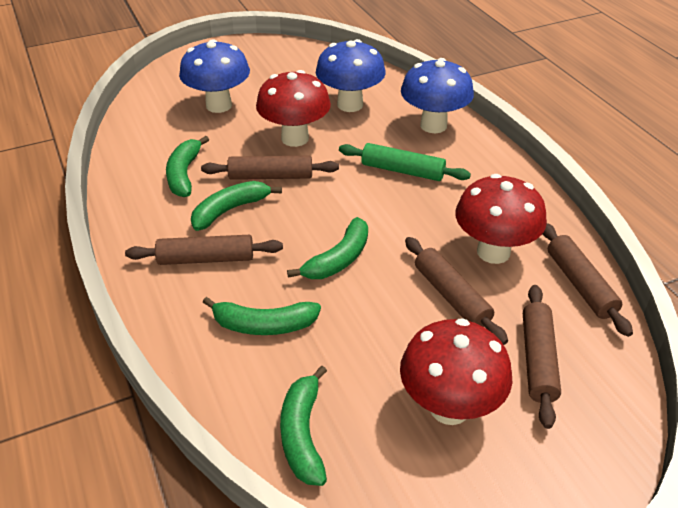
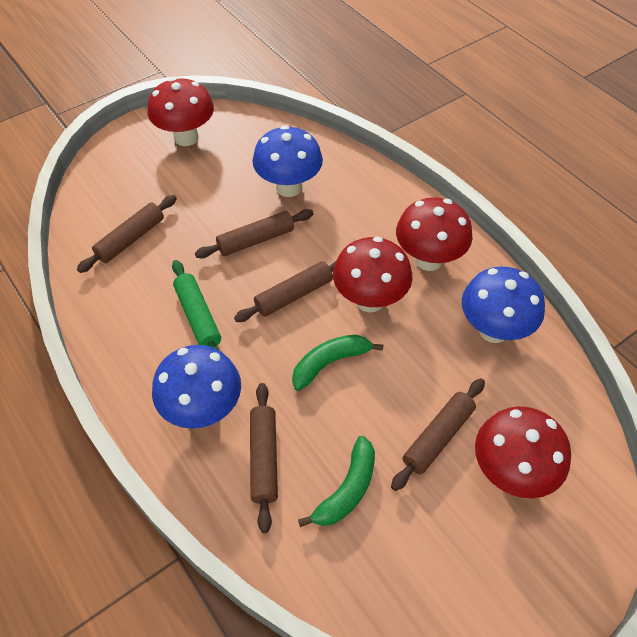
green banana: 5 -> 2
red mushroom: 3 -> 4

